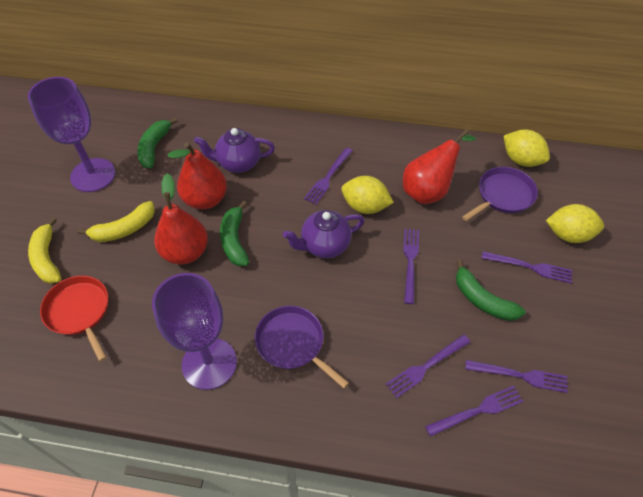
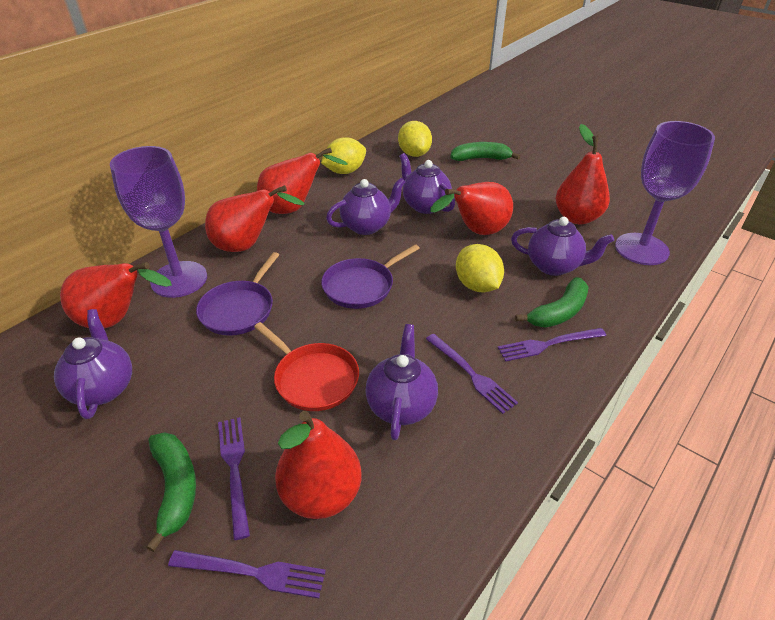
purple fork: 6 -> 4
purple teapot: 2 -> 5
red pear: 3 -> 6
yellow banana: 2 -> 0

